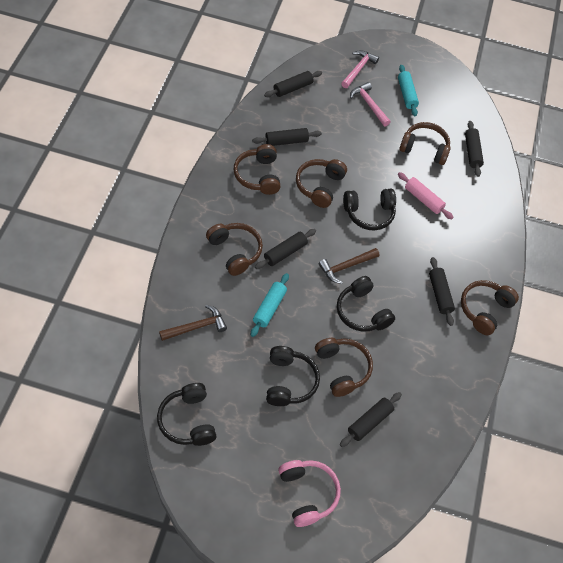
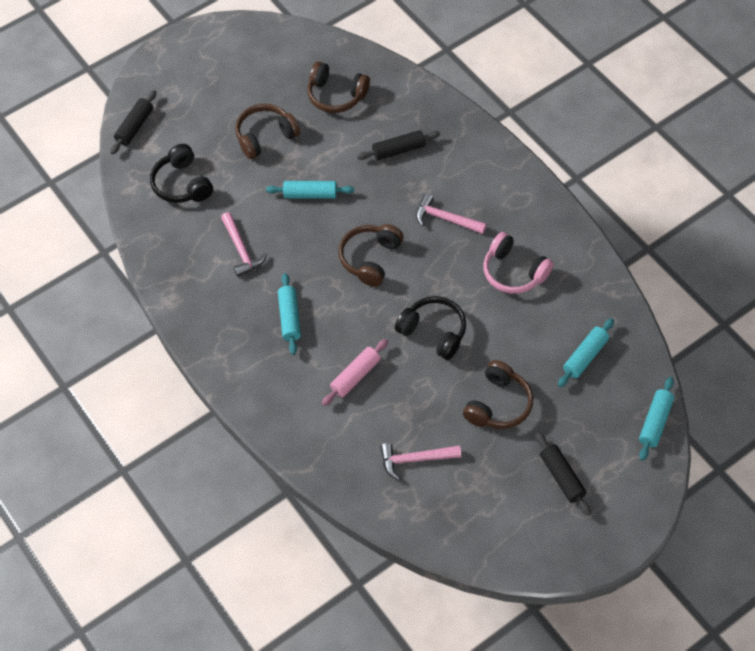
black headphones: 4 -> 2
black rolling pin: 6 -> 3
brown hammer: 2 -> 0
brown headphones: 6 -> 4
pink hammer: 2 -> 3
turquoise rolling pin: 2 -> 4

